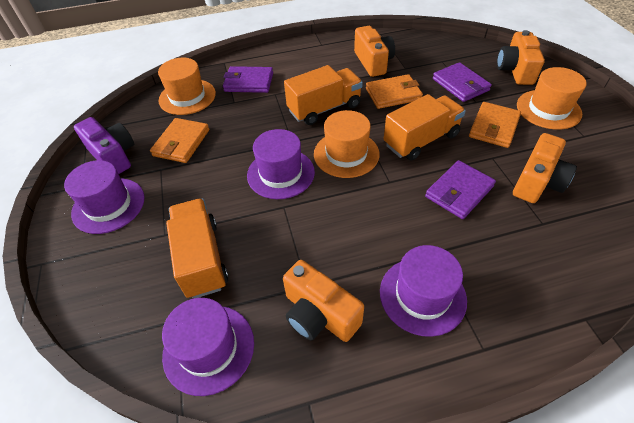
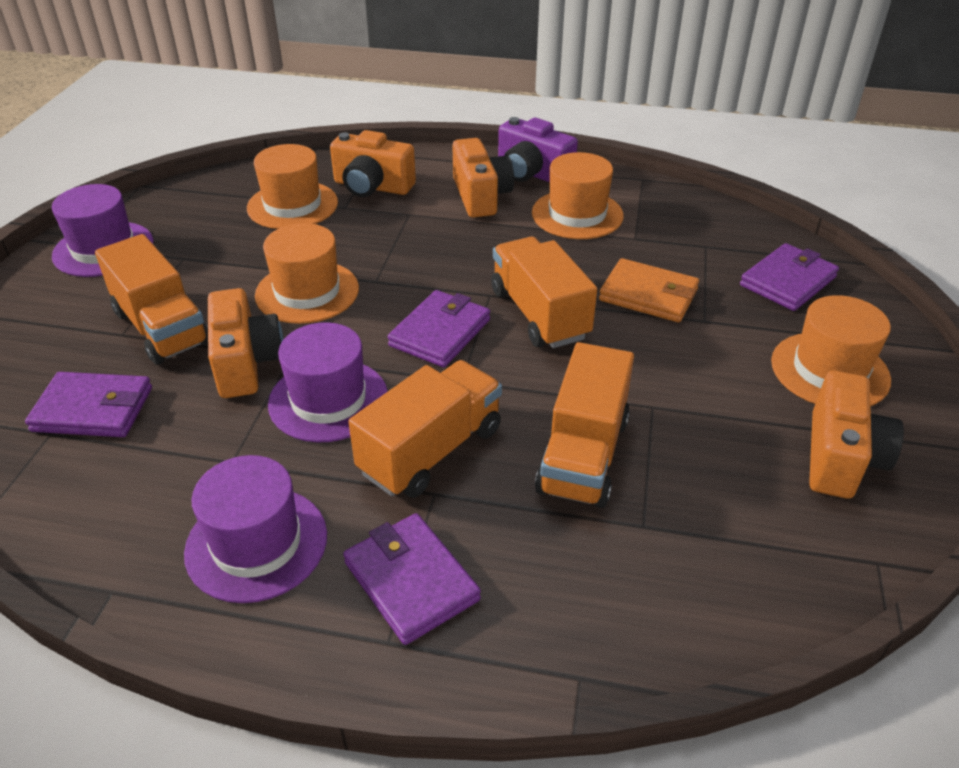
orange hat: 3 -> 4
orange truck: 3 -> 4
orange wallet: 3 -> 1
purple hat: 4 -> 3
purple wallet: 3 -> 4

